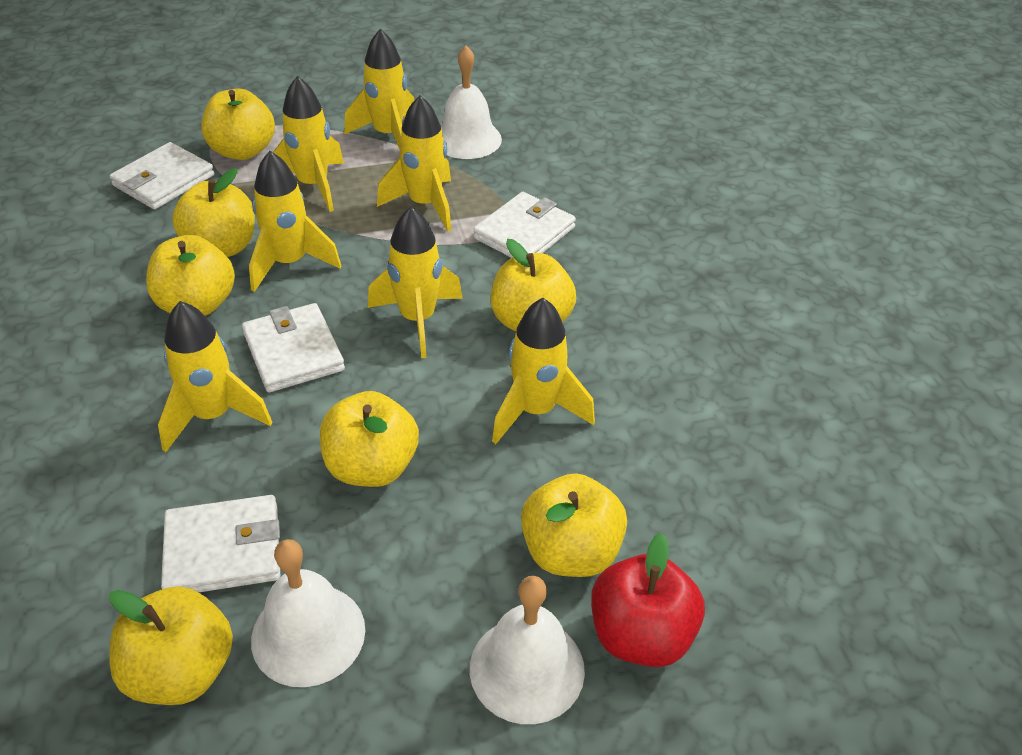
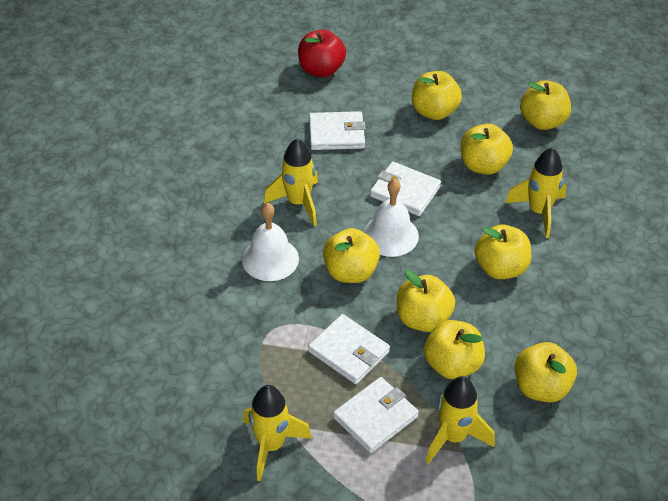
white bell: 3 -> 2
yellow apple: 7 -> 8
yellow rocket: 7 -> 4

